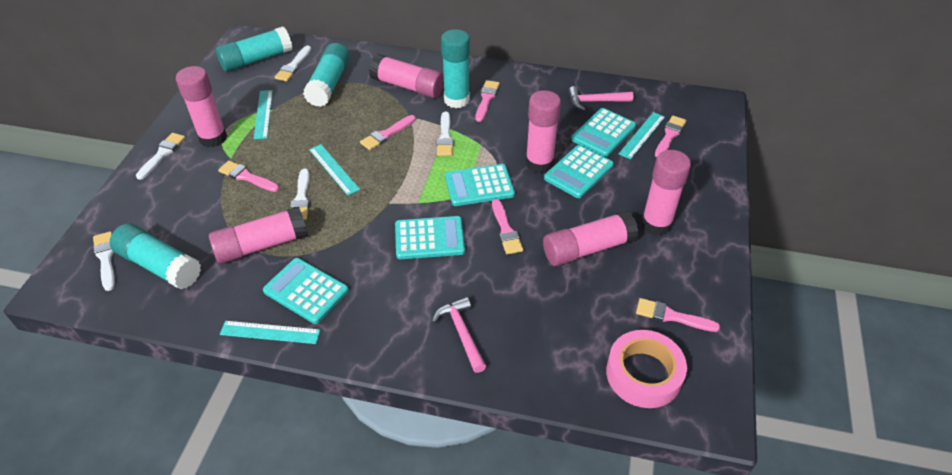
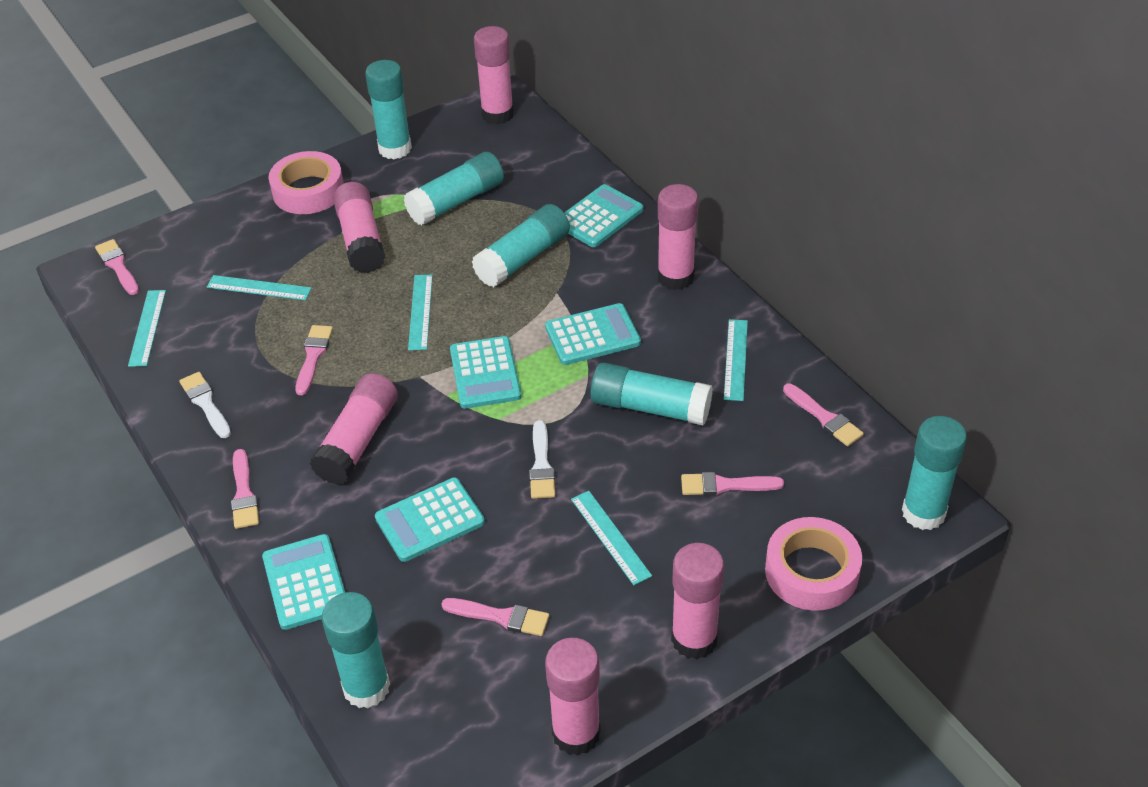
pink hammer: 2 -> 0
pink tape: 1 -> 2
turquoise glue stick: 4 -> 6
turquoise ruler: 4 -> 5
white brush: 5 -> 2

